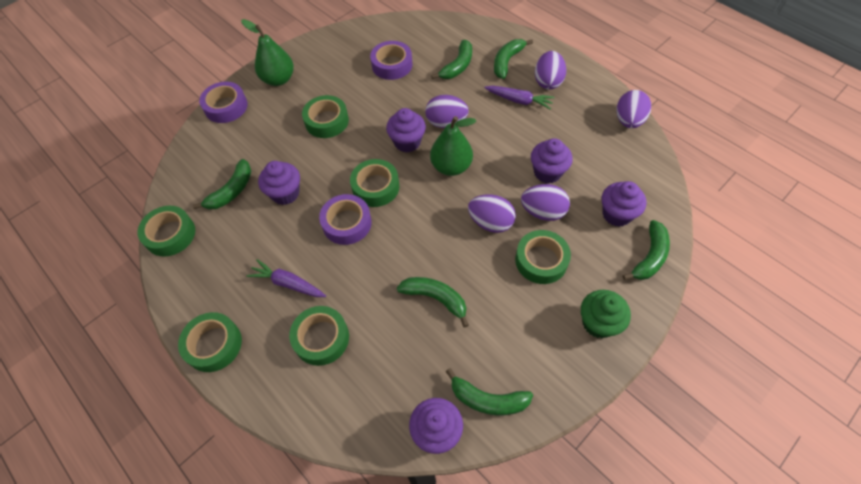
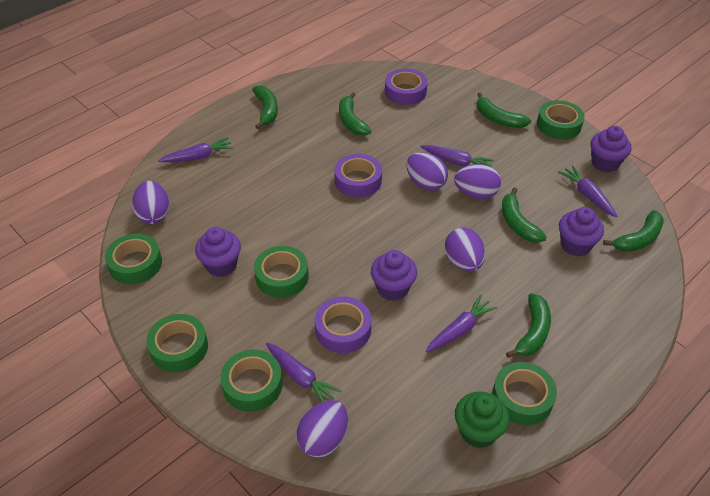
green pear: 2 -> 0
purple carrot: 2 -> 5
purple cupcake: 5 -> 4

